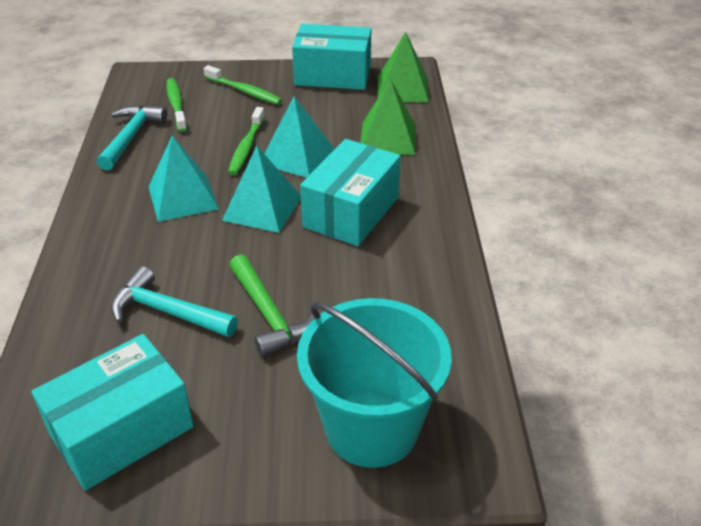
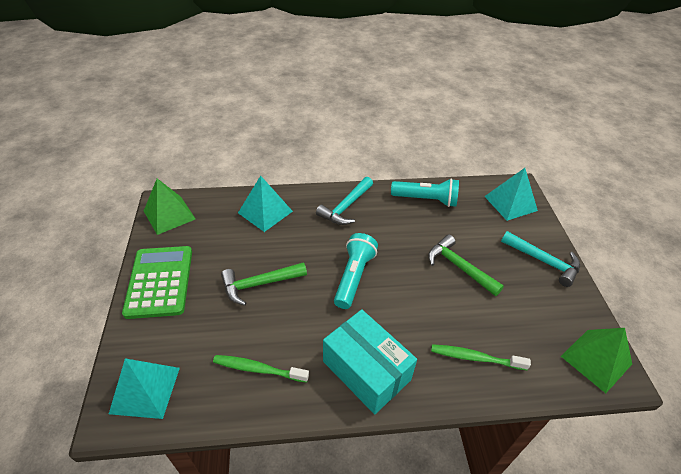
green calculator: 0 -> 1
green hammer: 1 -> 2
green toothbrush: 3 -> 2
turquoise box: 3 -> 1
turquoise bucket: 1 -> 0
turquoise flashlight: 0 -> 2

